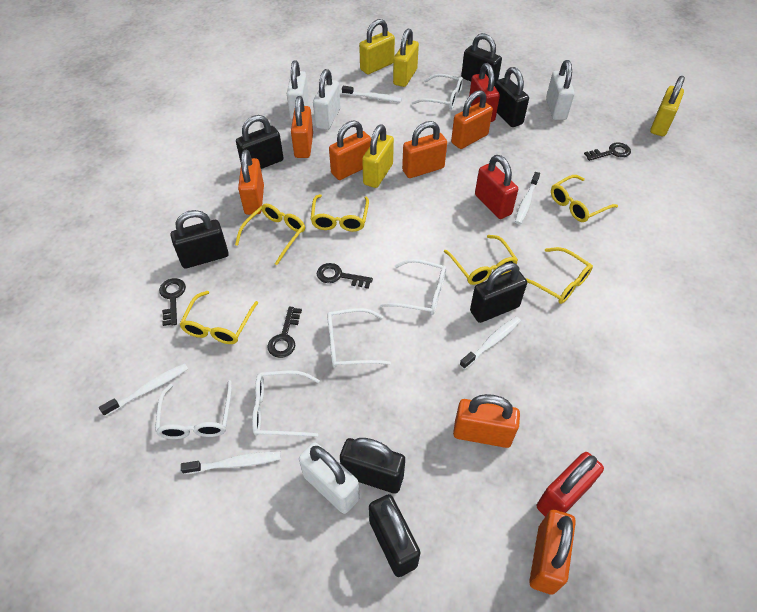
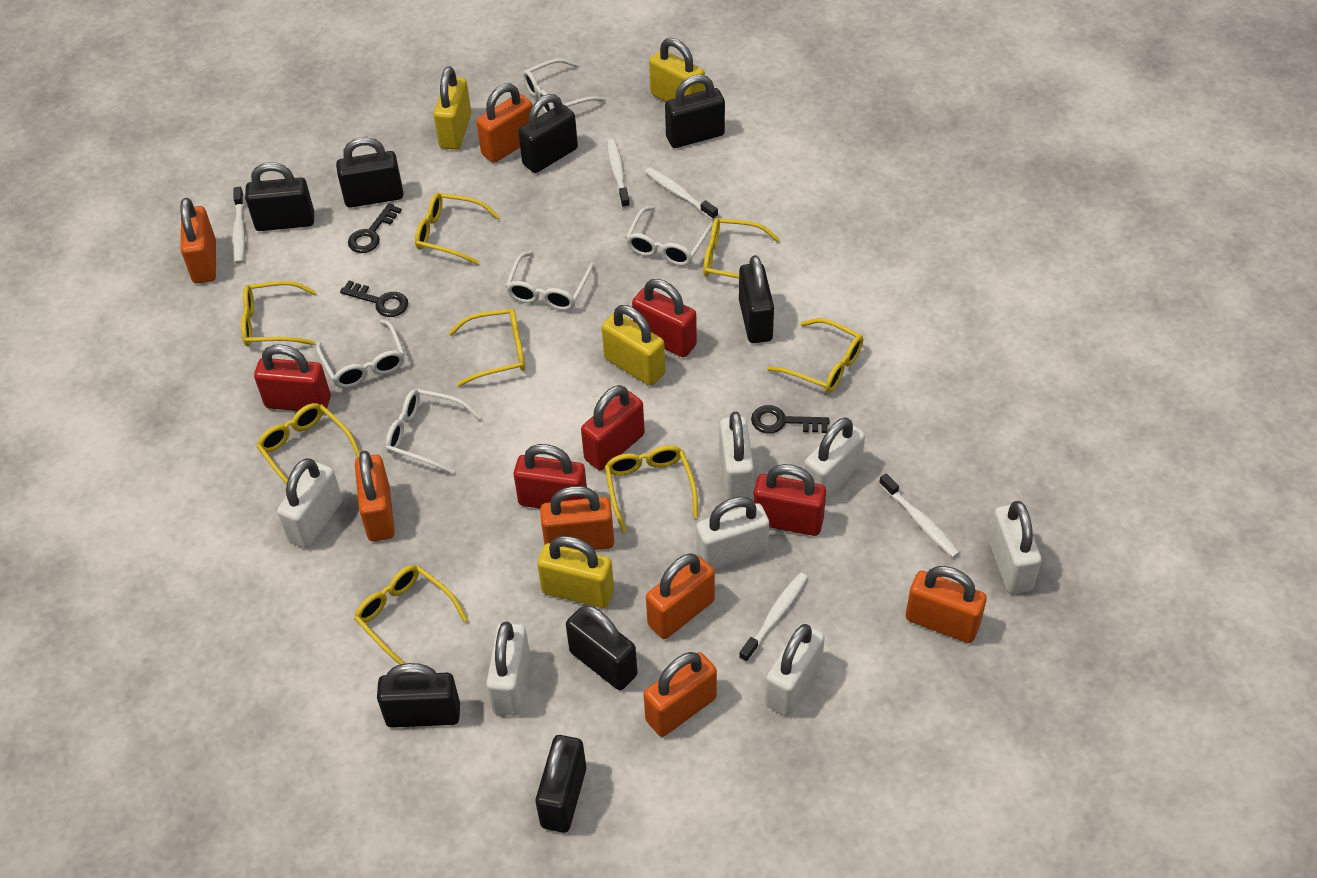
black key: 4 -> 3
black padlock: 7 -> 8
red padlock: 3 -> 5
white padlock: 4 -> 7
yellow glasses: 6 -> 8

